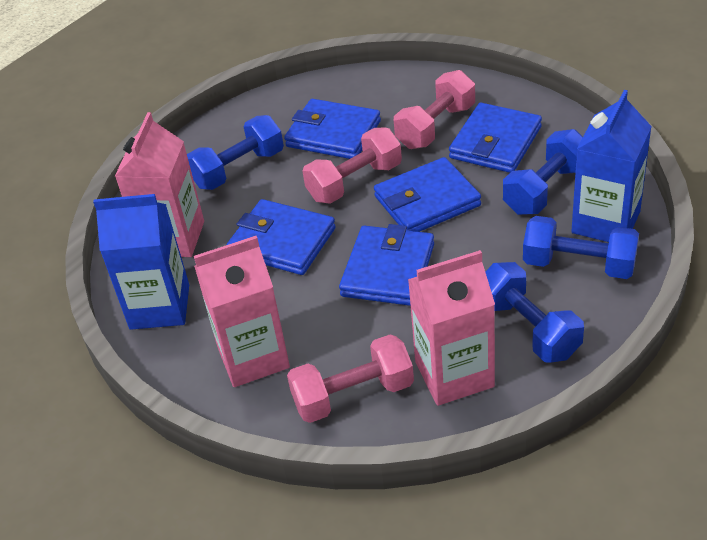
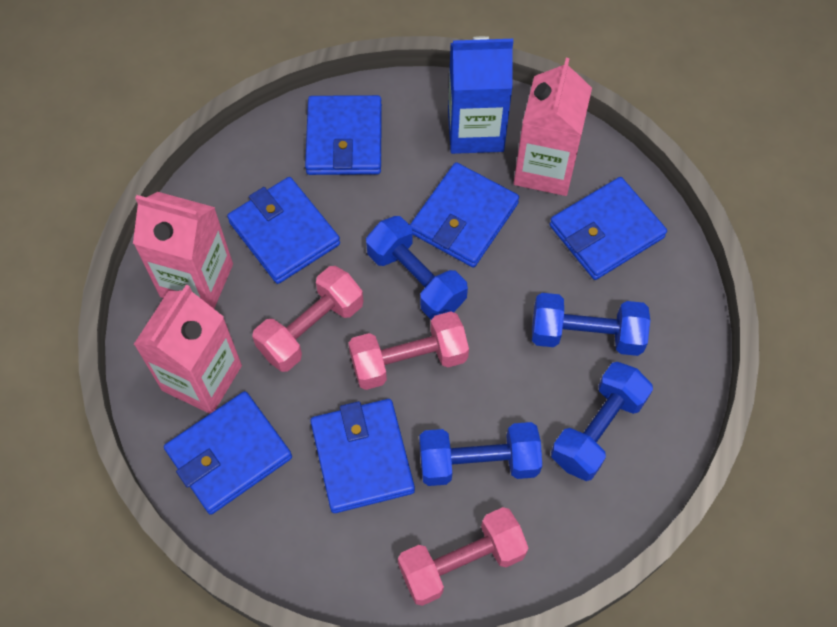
blue carton: 2 -> 1
blue wallet: 5 -> 6

